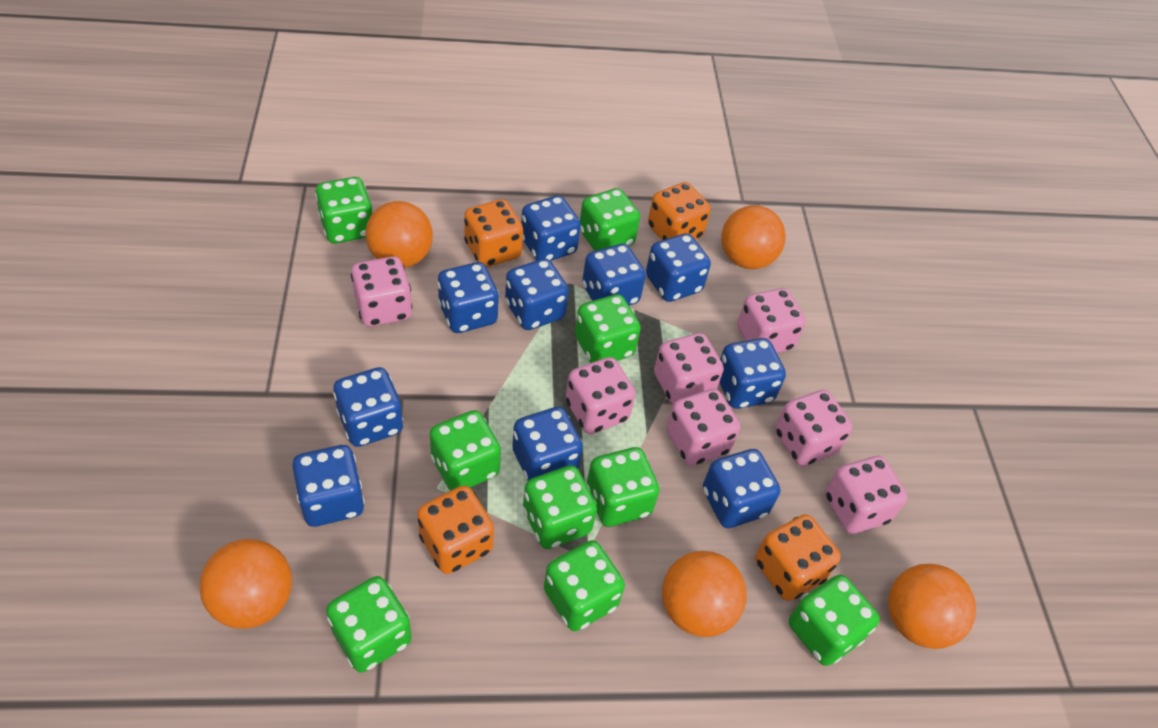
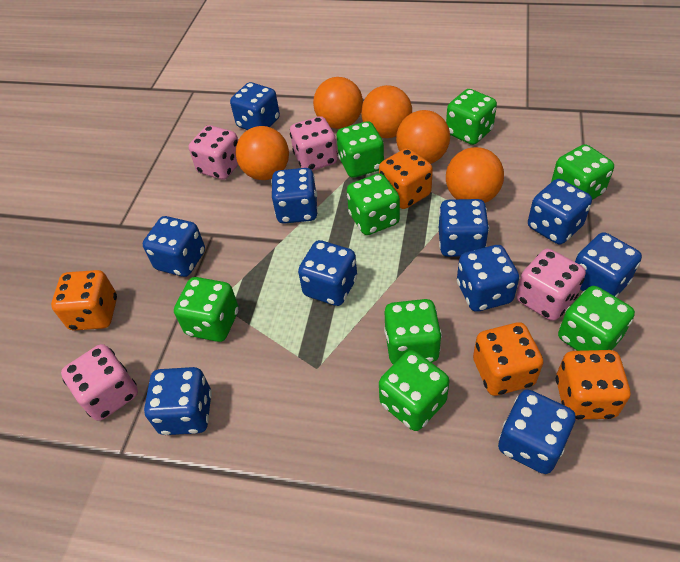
green dice: 9 -> 8
pink dice: 7 -> 4

